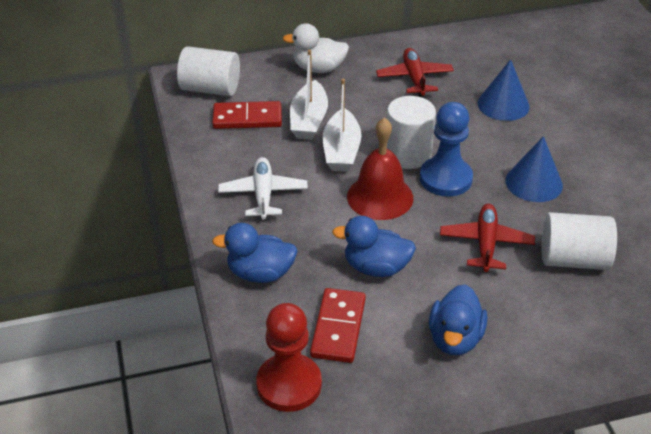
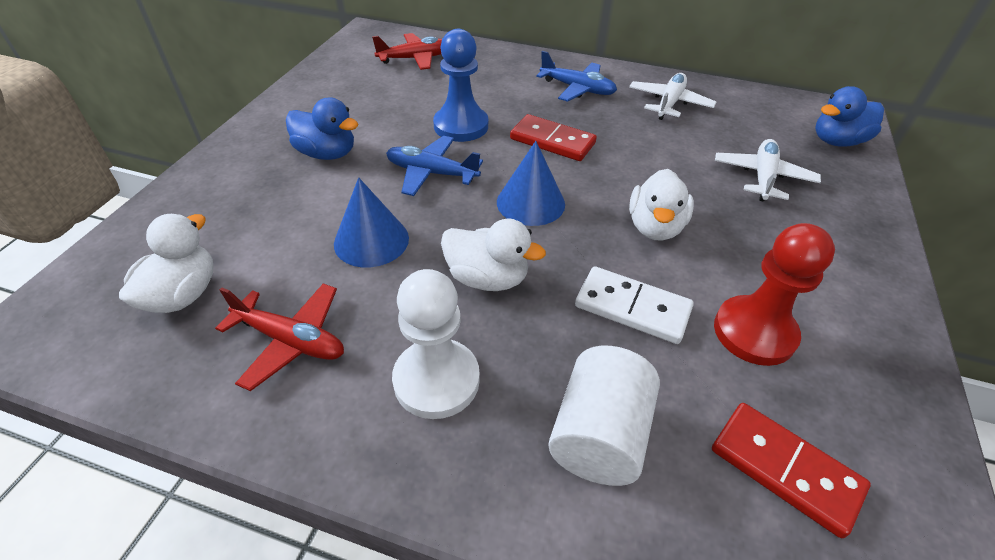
blue duck: 3 -> 2
blue plane: 0 -> 2
red bell: 1 -> 0
white boat: 2 -> 0
white cylinder: 3 -> 1
white domino: 0 -> 1
white duck: 1 -> 3
white pawn: 0 -> 1
white plane: 1 -> 2

